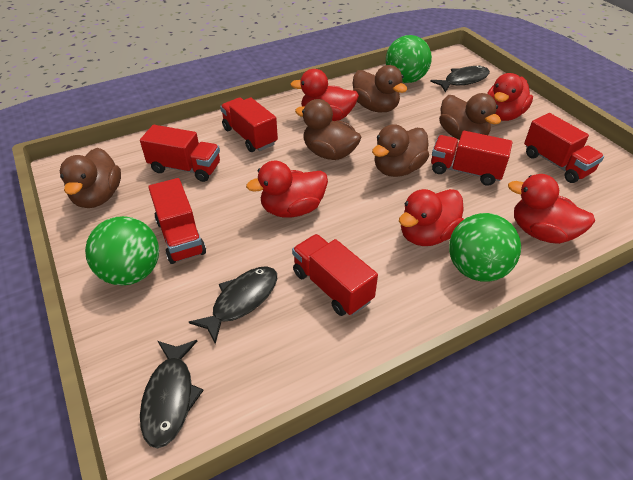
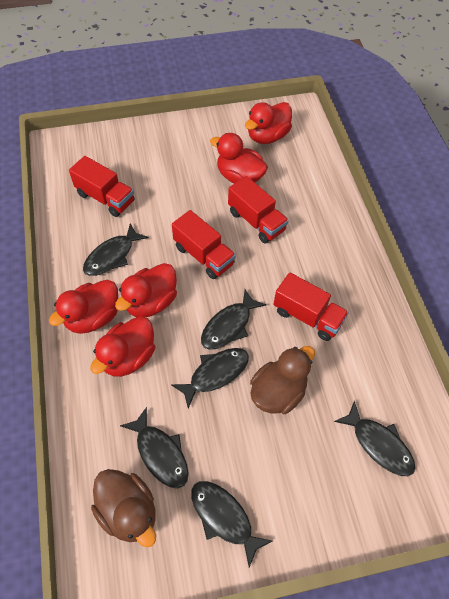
black fish: 3 -> 6
brown duck: 5 -> 2
green ball: 3 -> 0
red truck: 6 -> 4

